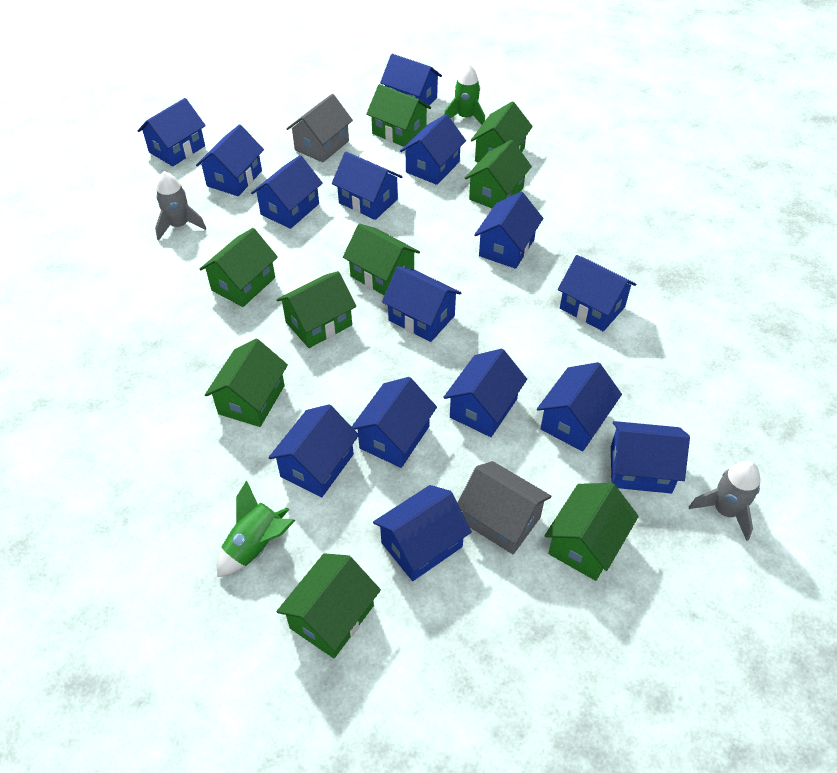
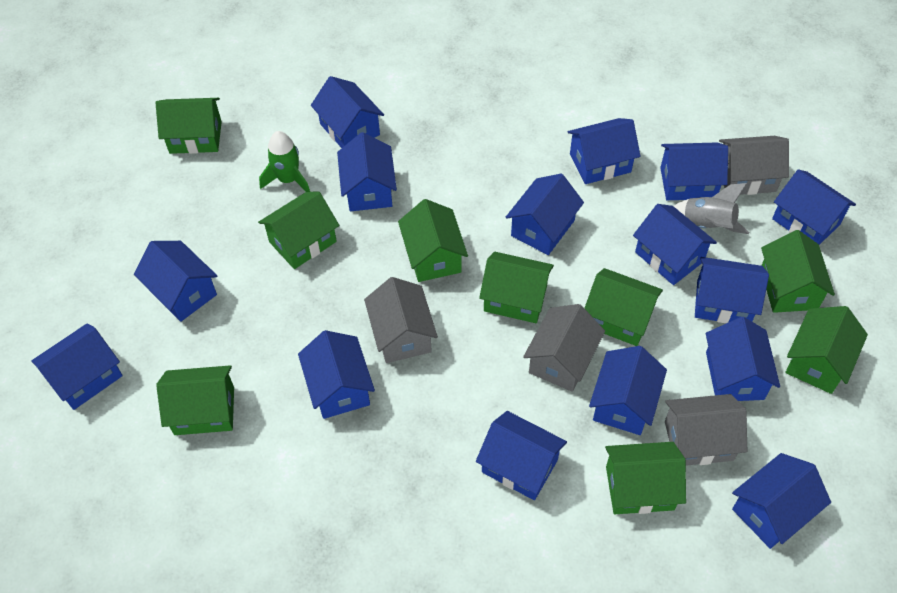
green rocket: 2 -> 1
grey house: 2 -> 4
grey rocket: 2 -> 1

